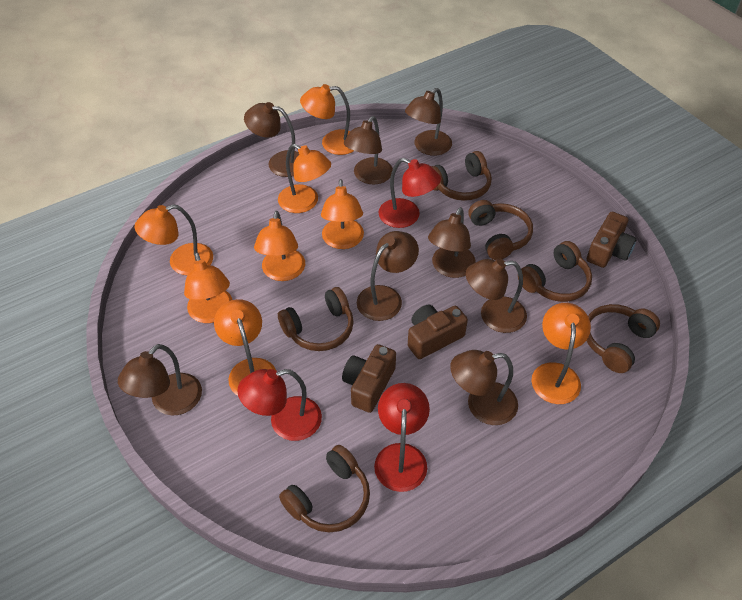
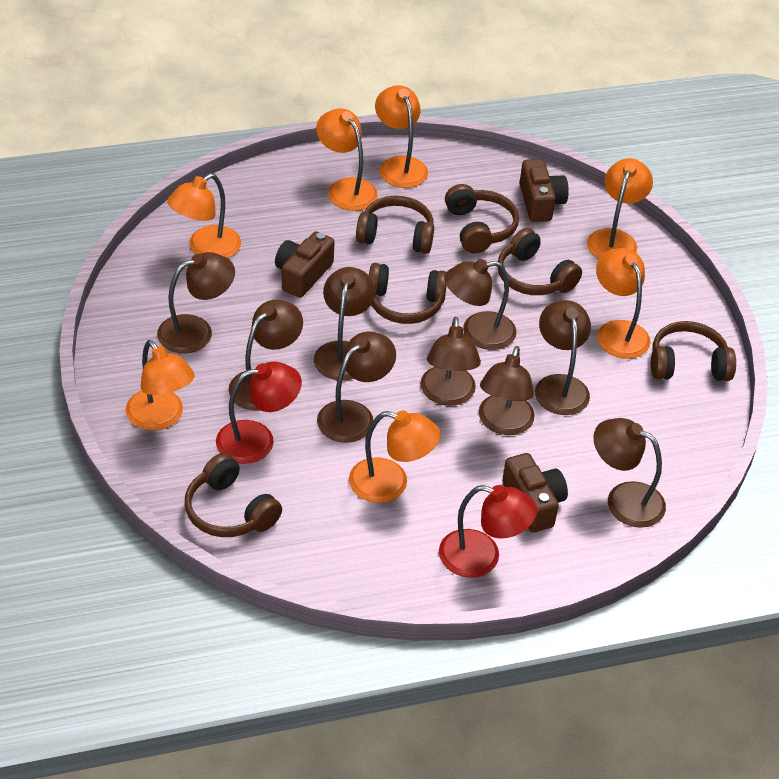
brown lamp: 8 -> 9
orange lamp: 8 -> 7
red lamp: 3 -> 2

